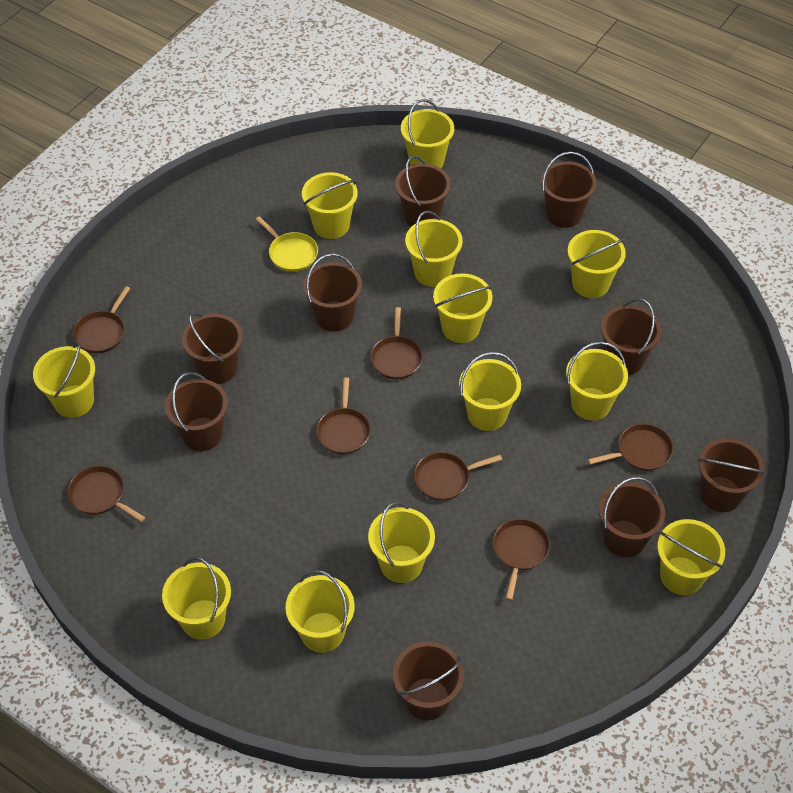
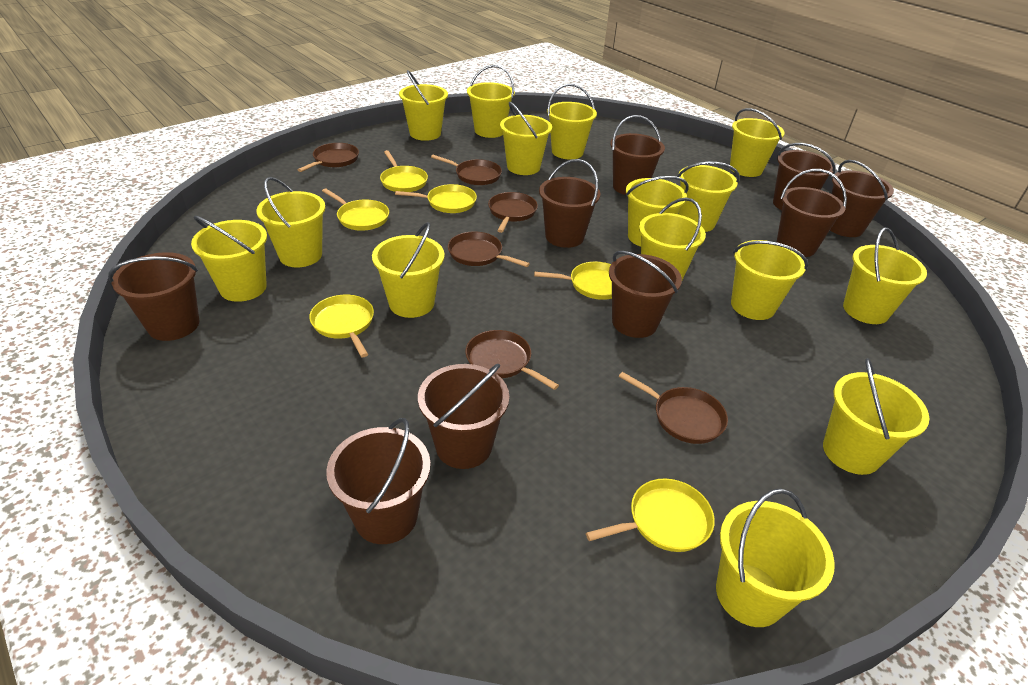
brown pan: 7 -> 6
yellow bucket: 12 -> 15
yellow pan: 1 -> 6

